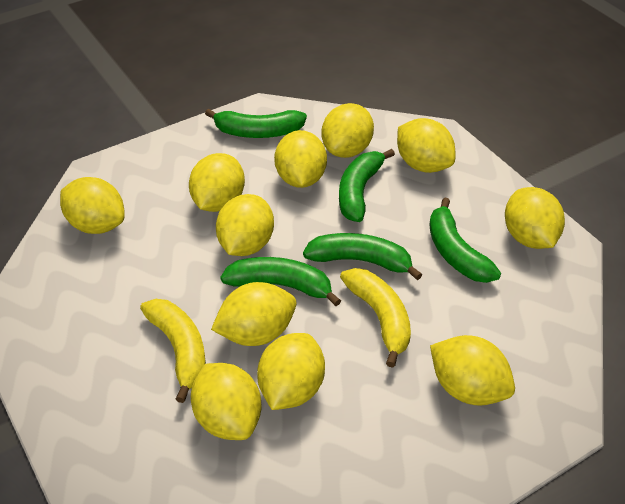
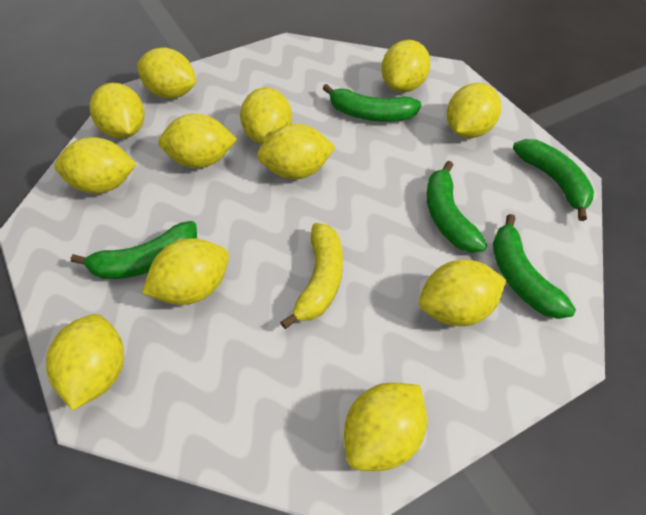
yellow banana: 2 -> 1
yellow lemon: 11 -> 12

